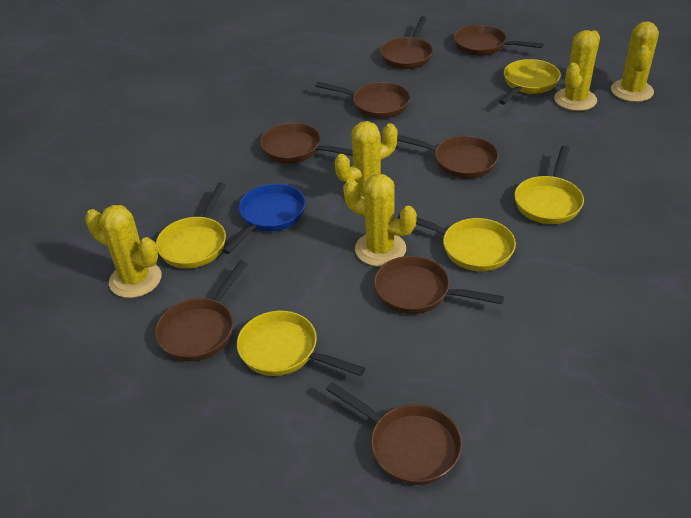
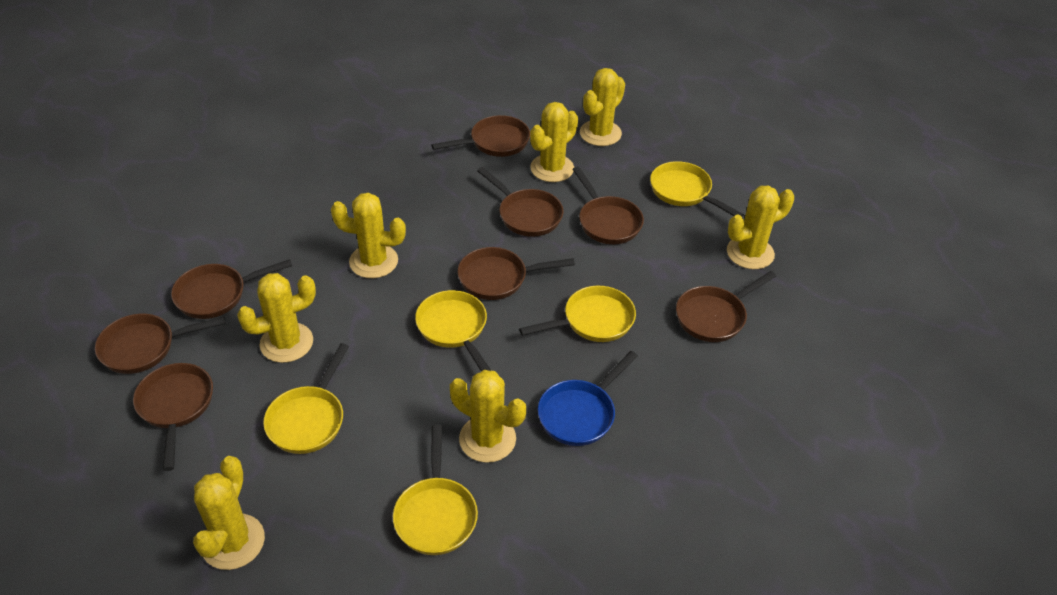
yellow cactus: 5 -> 7

